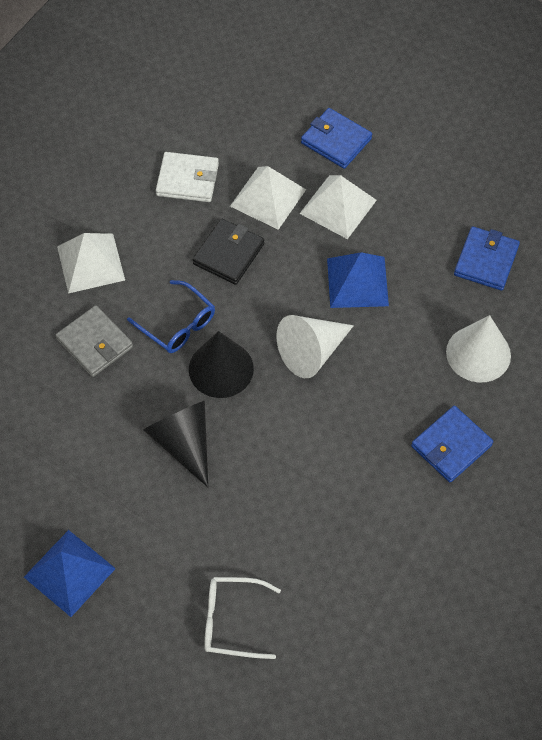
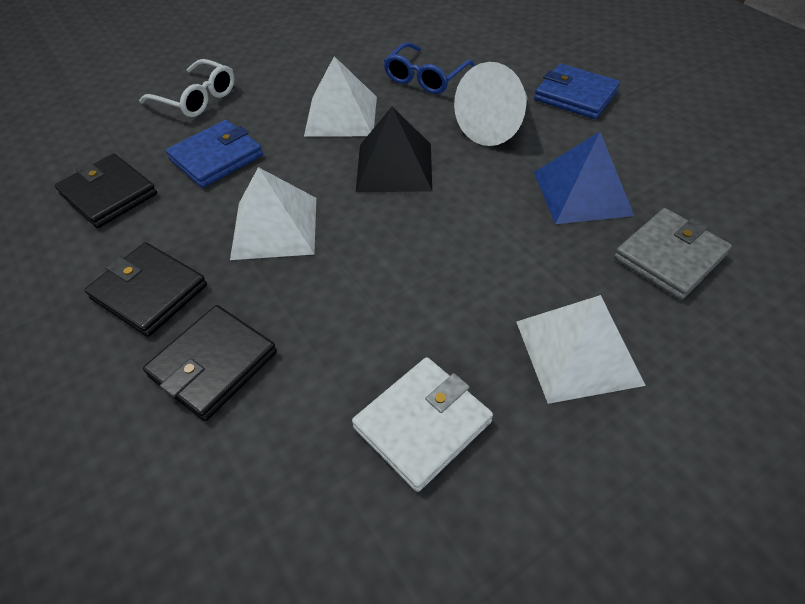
black cone: 2 -> 0
black pyramid: 0 -> 1
black wallet: 1 -> 3
blue pyramid: 2 -> 1
blue wallet: 3 -> 2
white cone: 2 -> 1

